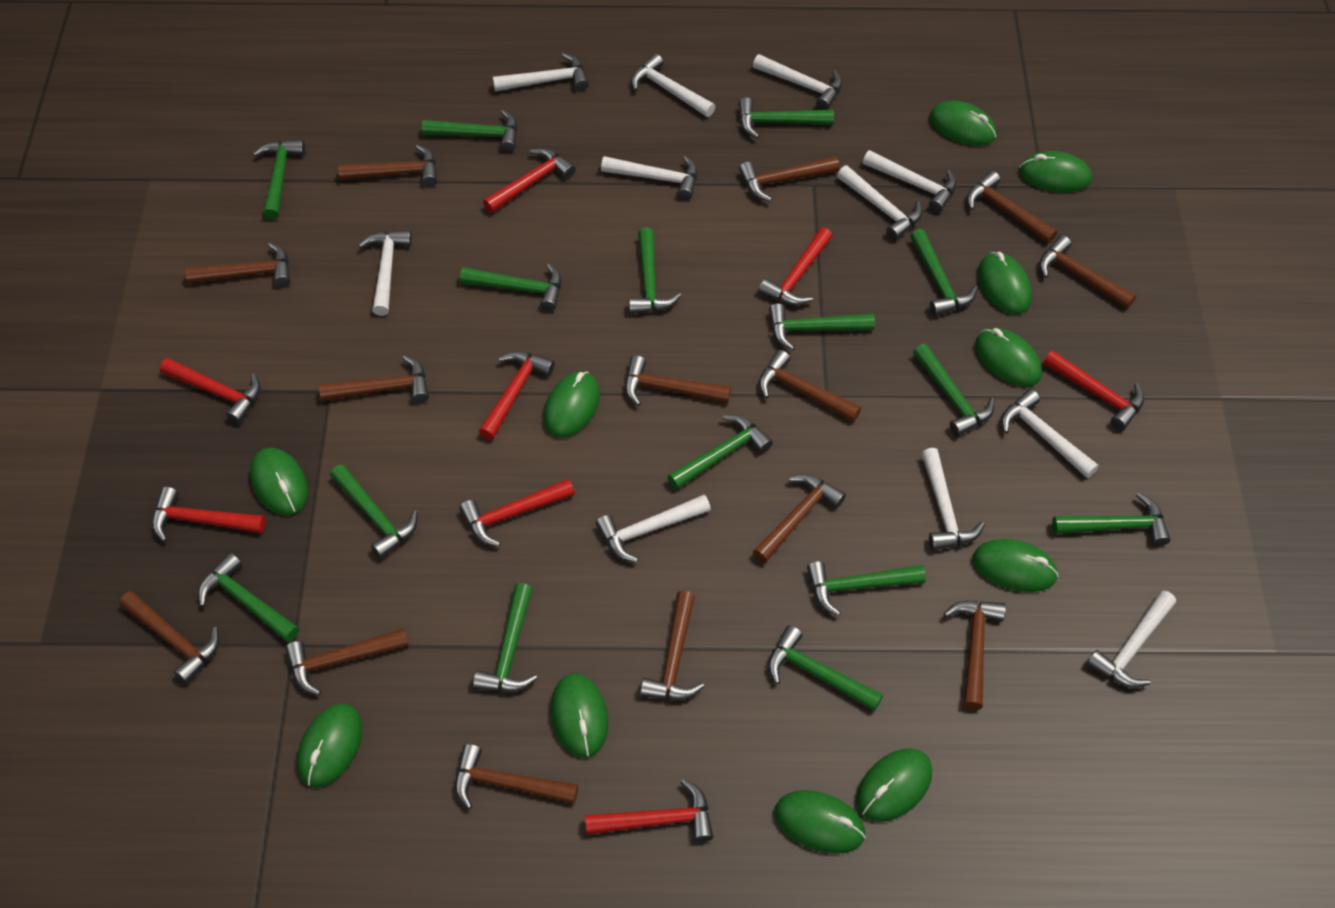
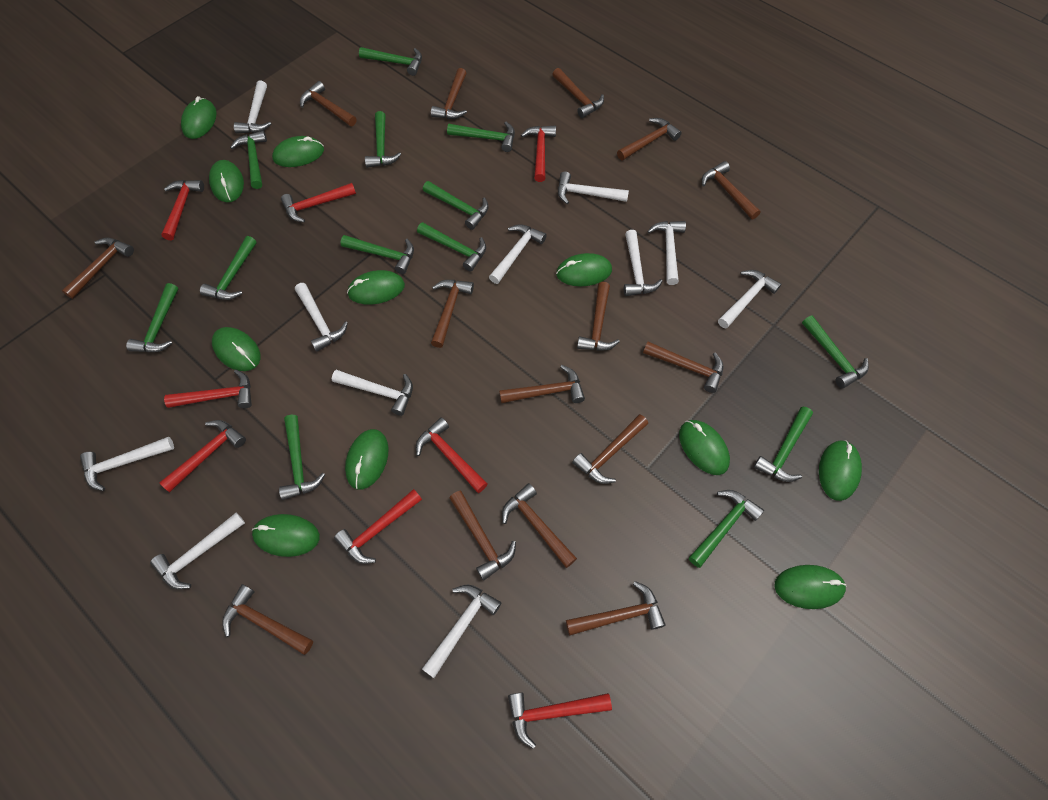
brown hammer: 14 -> 15
green hammer: 15 -> 13

